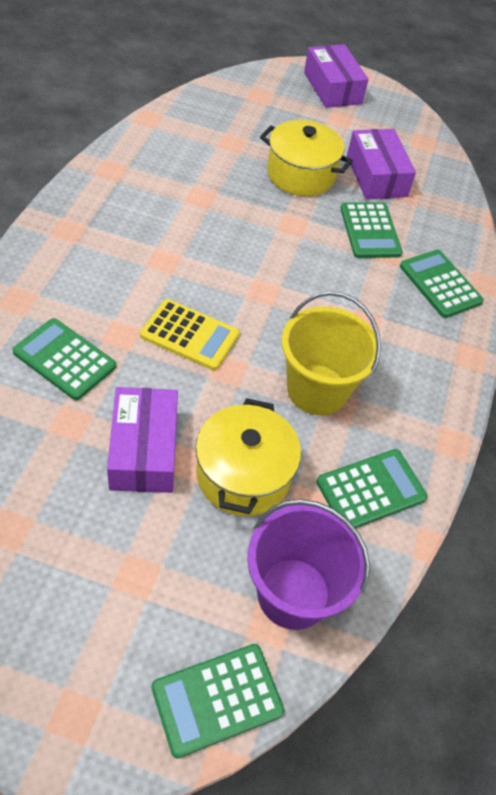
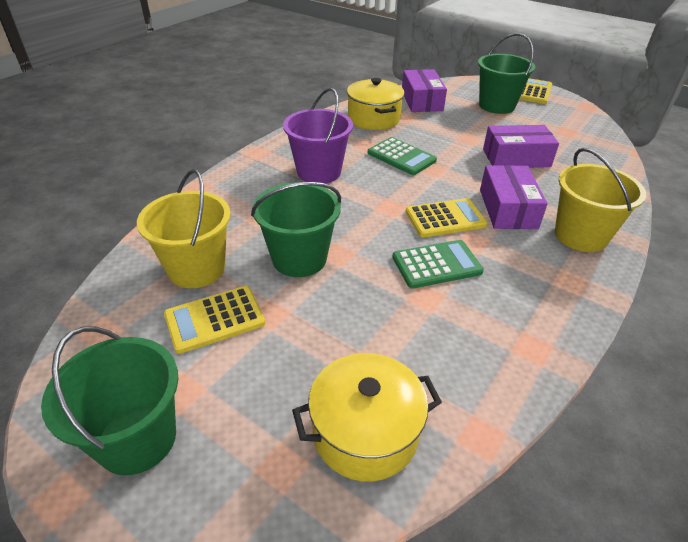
green bucket: 0 -> 3
green calculator: 5 -> 2
yellow bucket: 1 -> 2
yellow calculator: 1 -> 3

